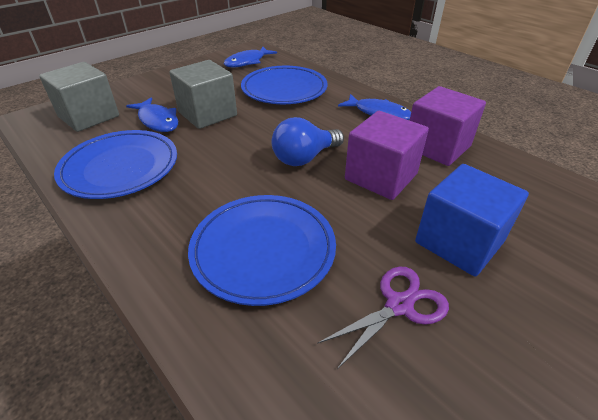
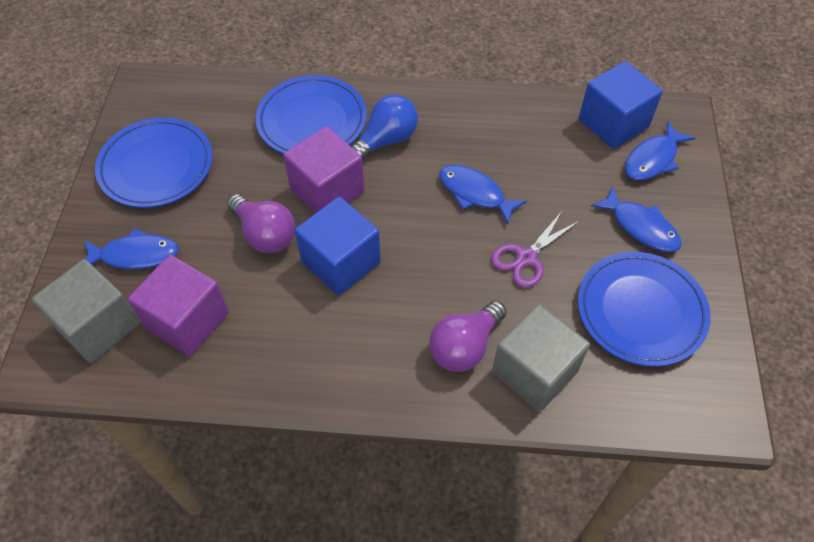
blue cube: 1 -> 2
blue fish: 3 -> 4
purple light bulb: 0 -> 2

